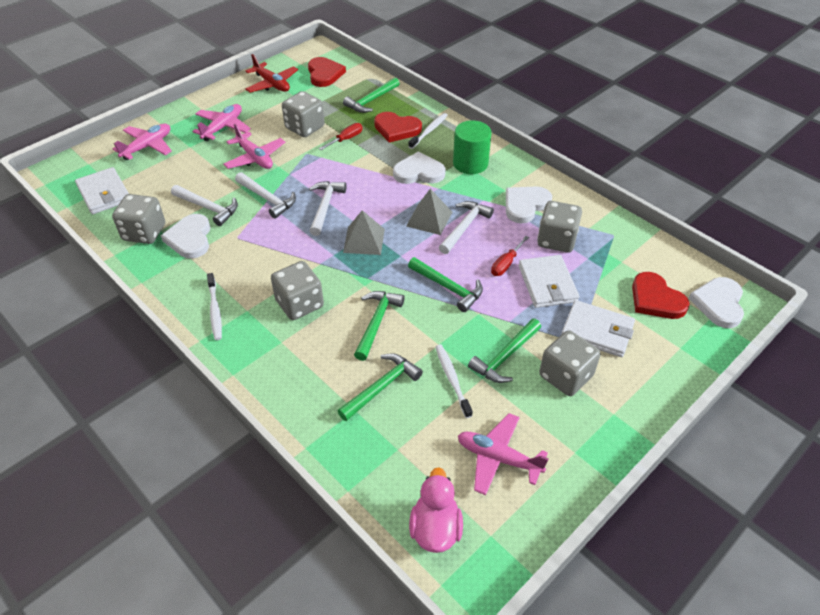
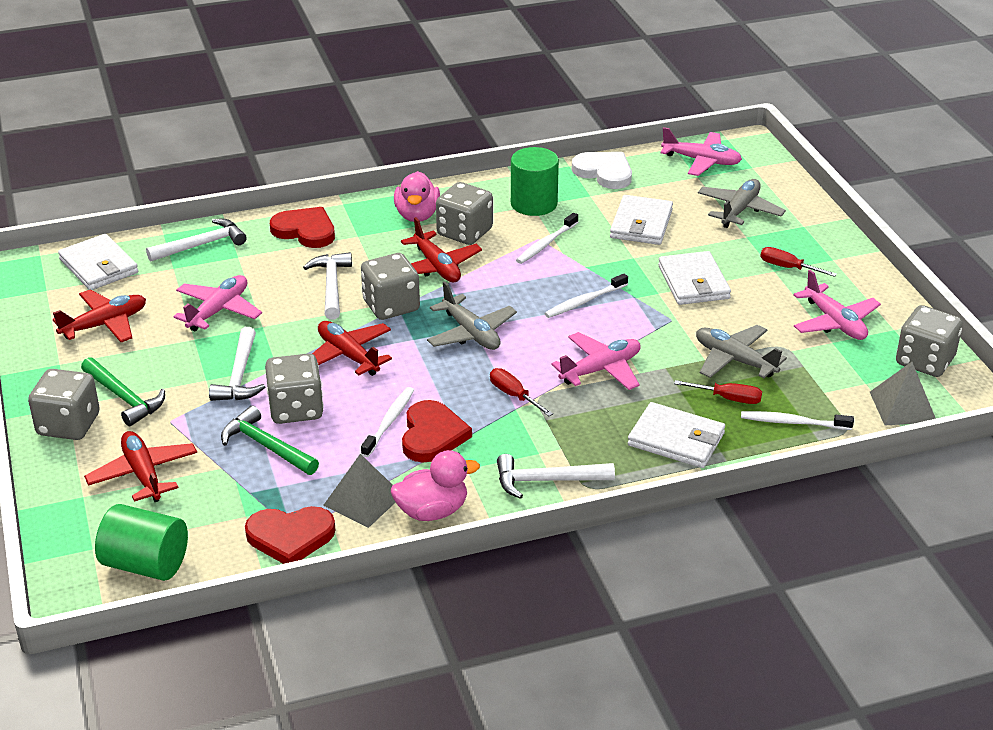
green cylinder: 1 -> 2
green hammer: 5 -> 2
grey plane: 0 -> 3
pink duck: 1 -> 2
red plane: 1 -> 4
red screwdriver: 2 -> 3
white heart: 4 -> 1
white toothbrush: 3 -> 4
white wallet: 3 -> 4

